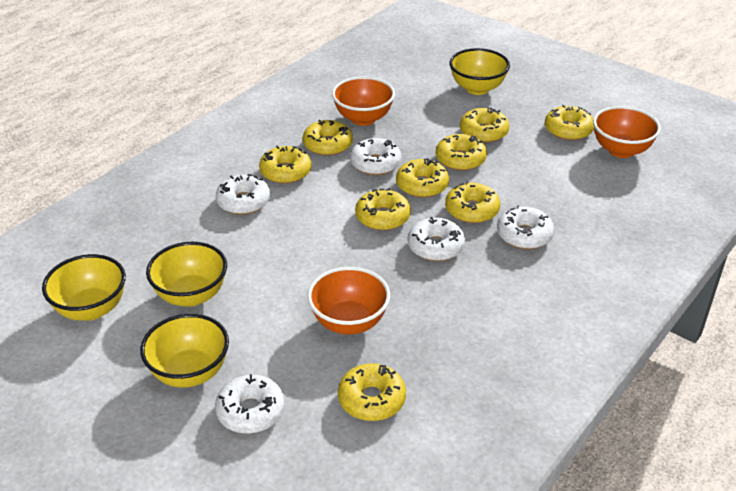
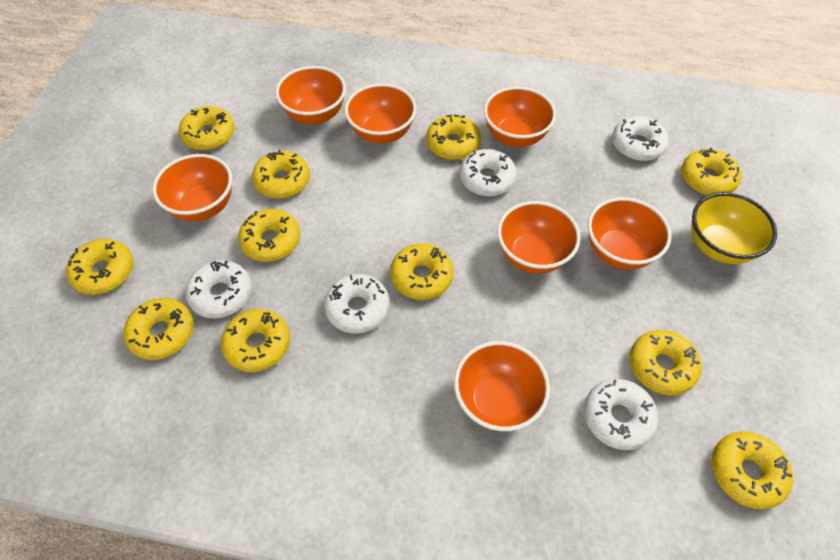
orange bowl: 3 -> 7
yellow bowl: 4 -> 1
yellow donut: 9 -> 11

